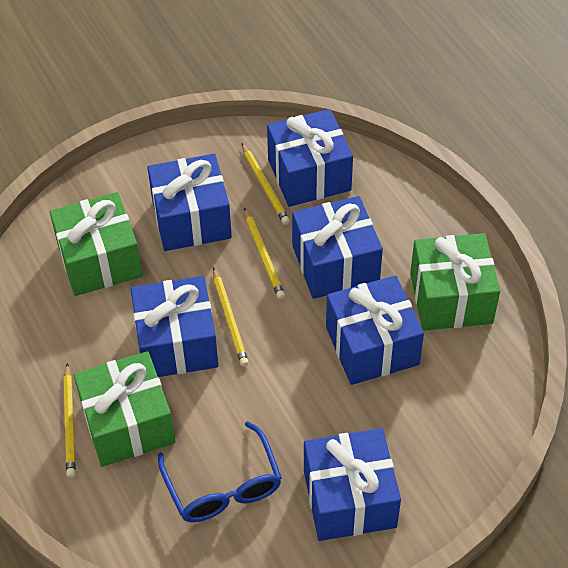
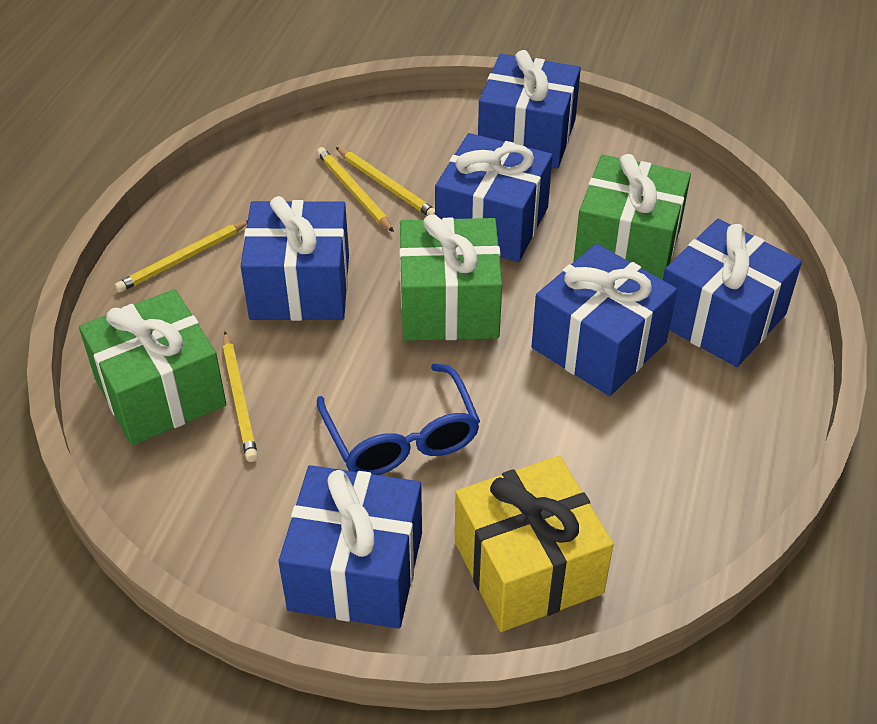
yellow gift: 0 -> 1

